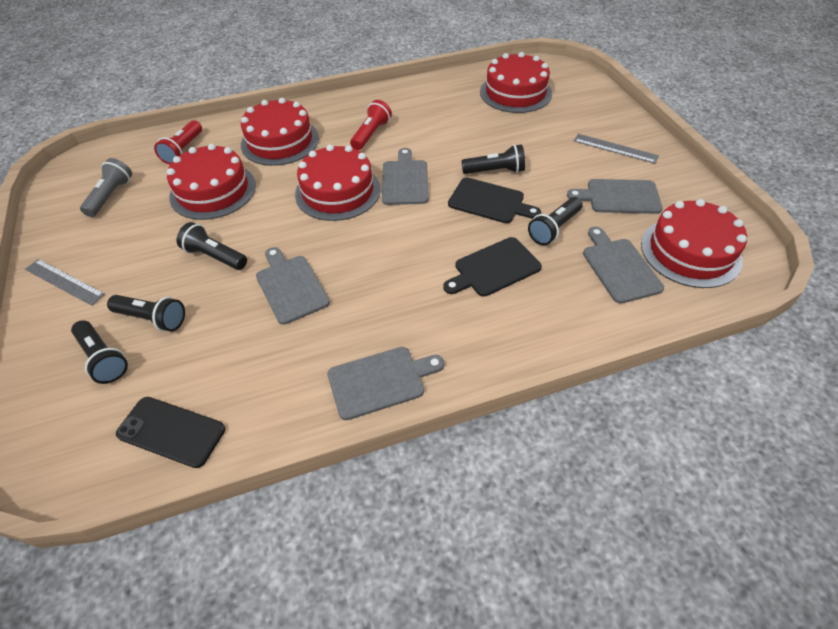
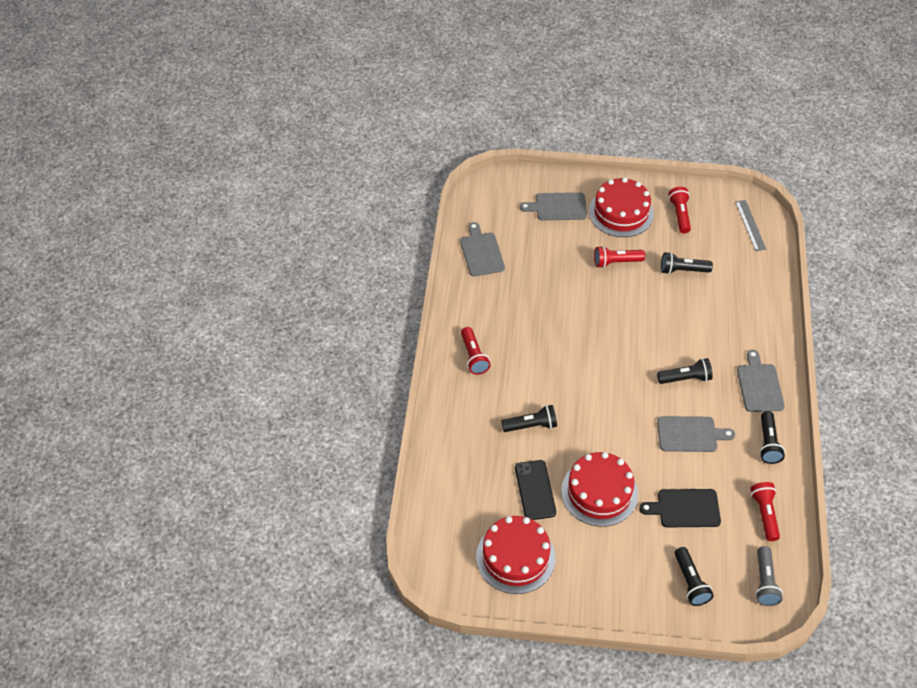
black cutting board: 2 -> 1
grey cutting board: 5 -> 4
grey ruler: 2 -> 1
red cake: 5 -> 3
red flashlight: 2 -> 4

